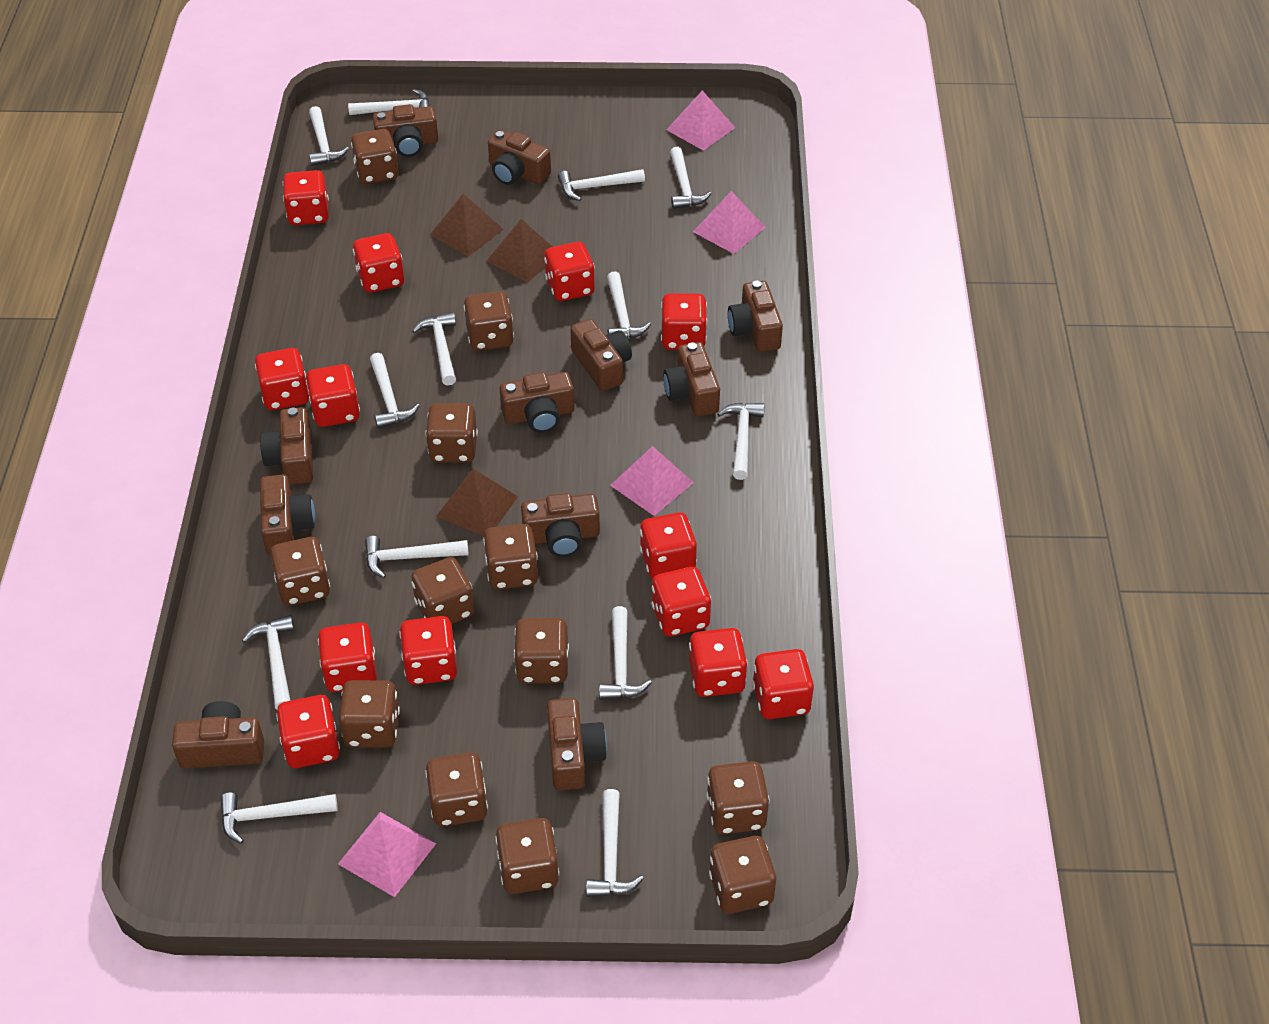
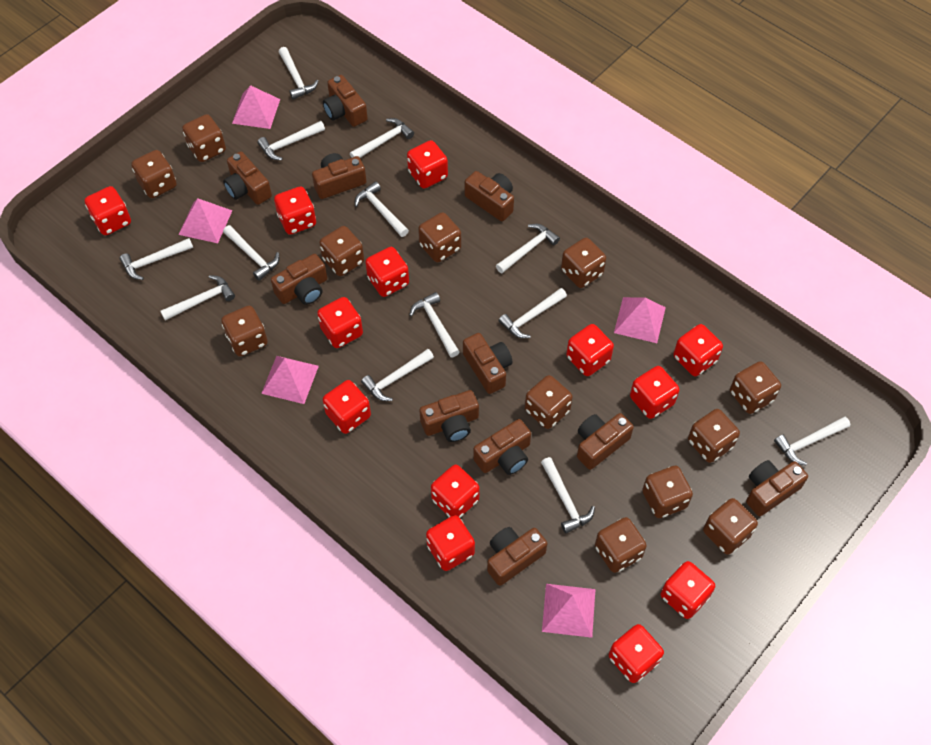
brown pyramid: 3 -> 0
pink pyramid: 4 -> 5

